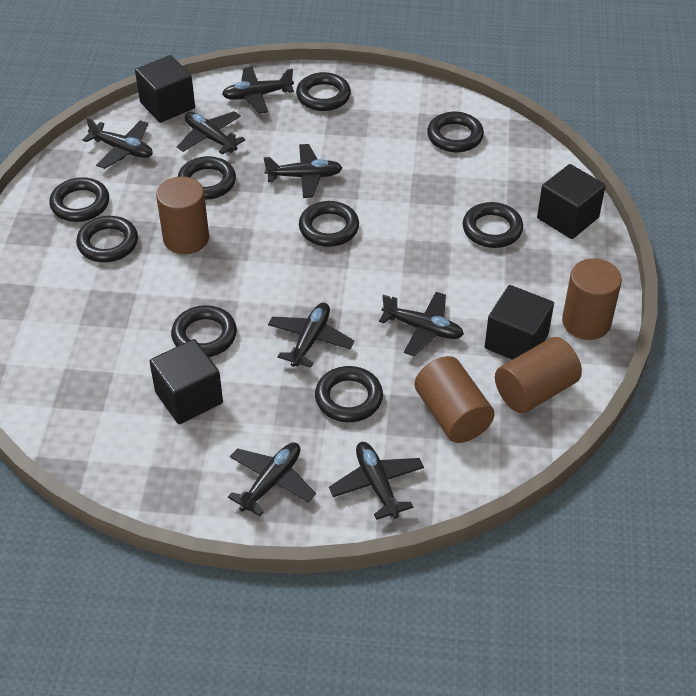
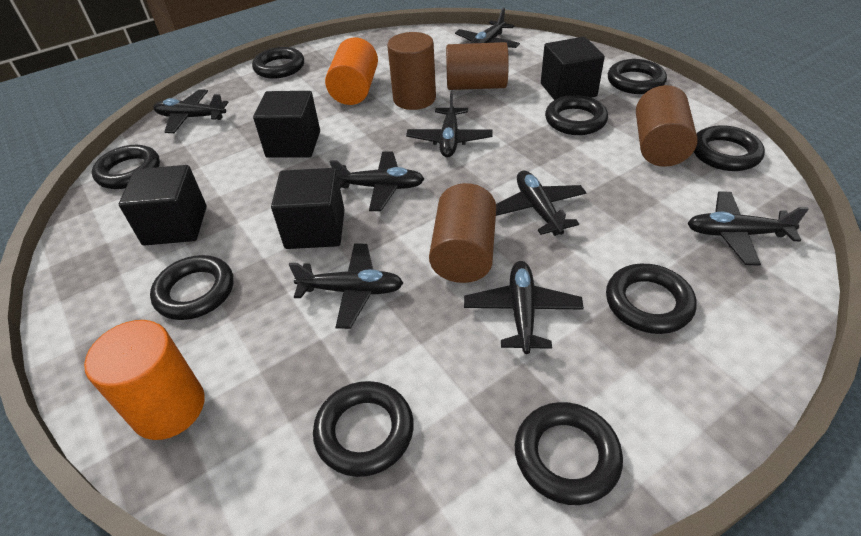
orange cylinder: 0 -> 2

